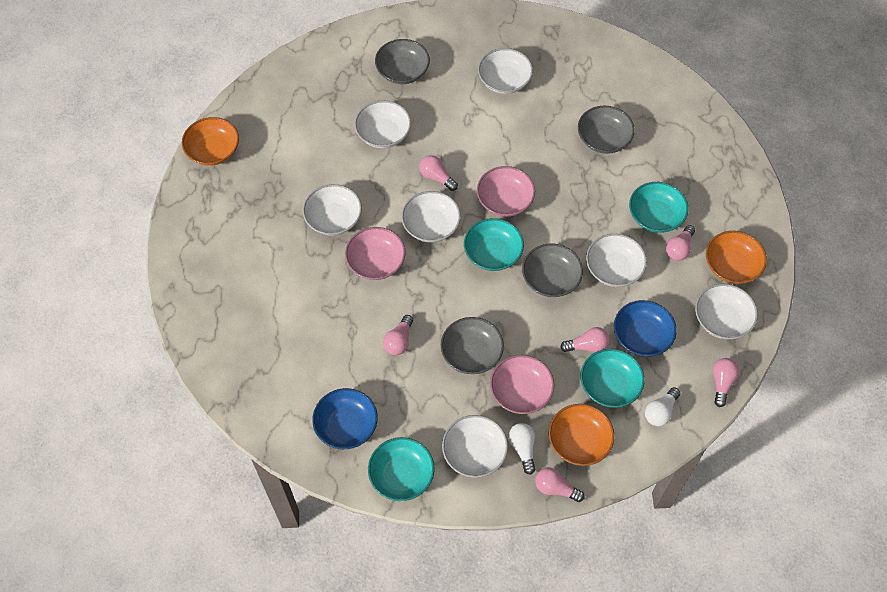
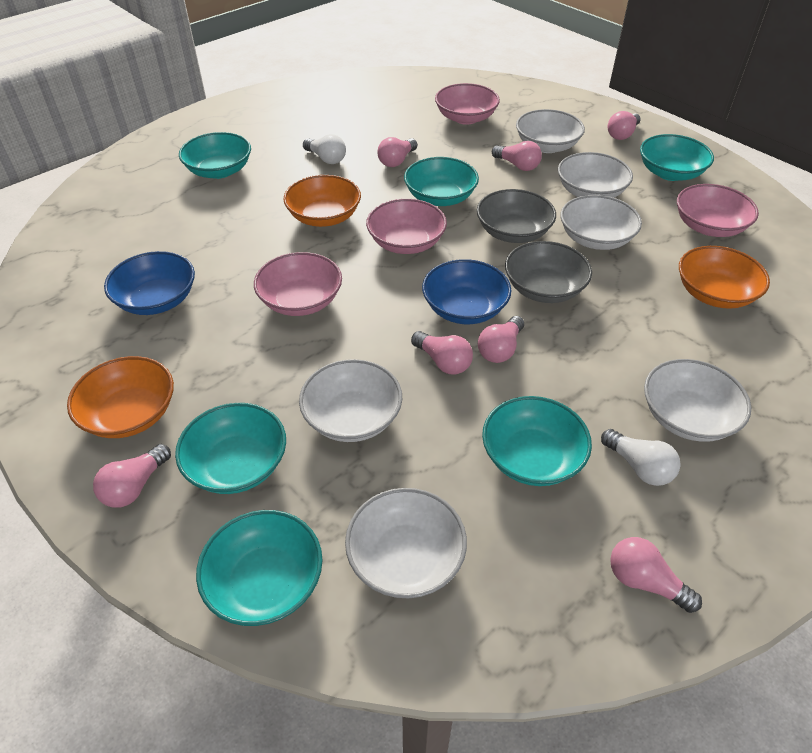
grey bowl: 4 -> 2
pink bowl: 3 -> 4
pink light bulb: 6 -> 7
turquoise bowl: 4 -> 6
white bowl: 7 -> 6

